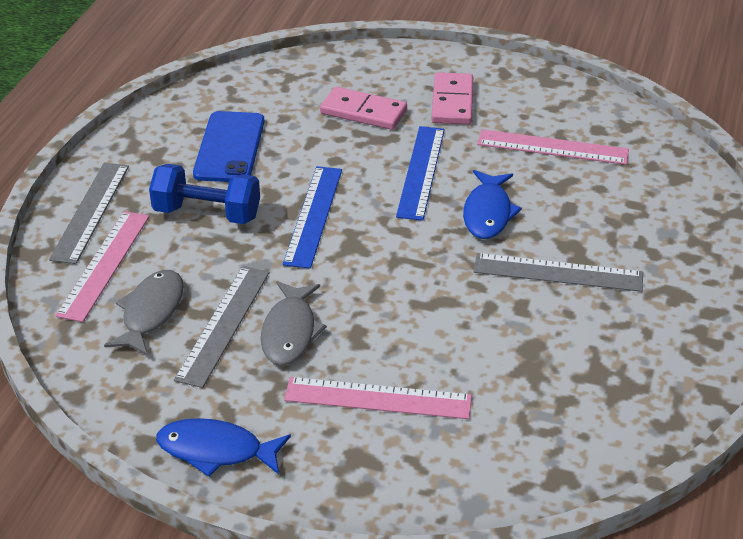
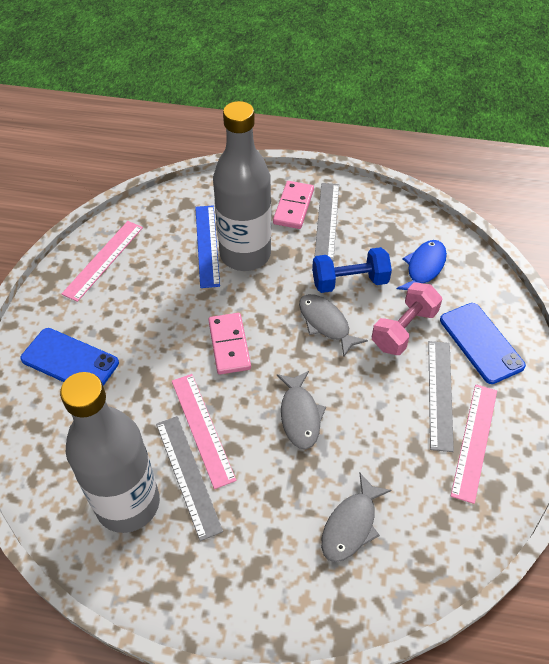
blue fish: 2 -> 1
blue phone: 1 -> 2
blue ruler: 2 -> 1
grey bottle: 0 -> 2
grey fish: 2 -> 3
pink dumbbell: 0 -> 1

